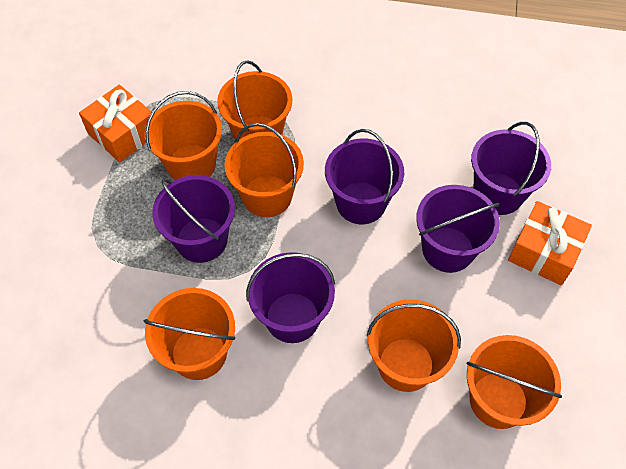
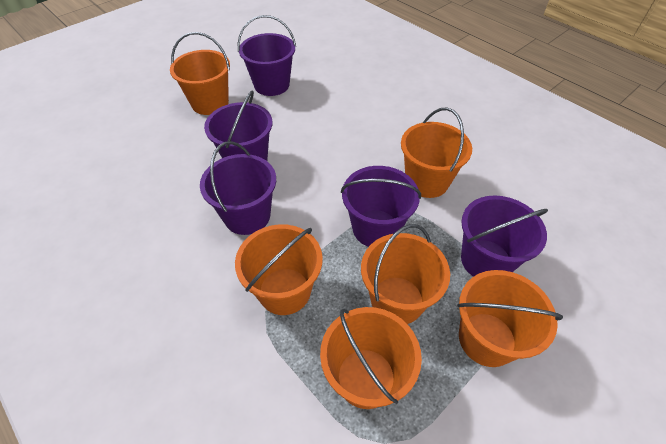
orange gift: 2 -> 0

